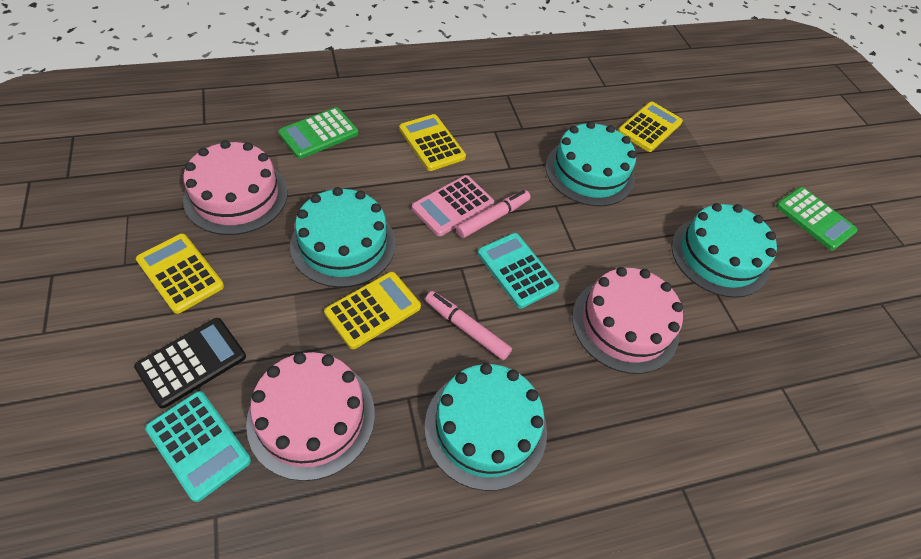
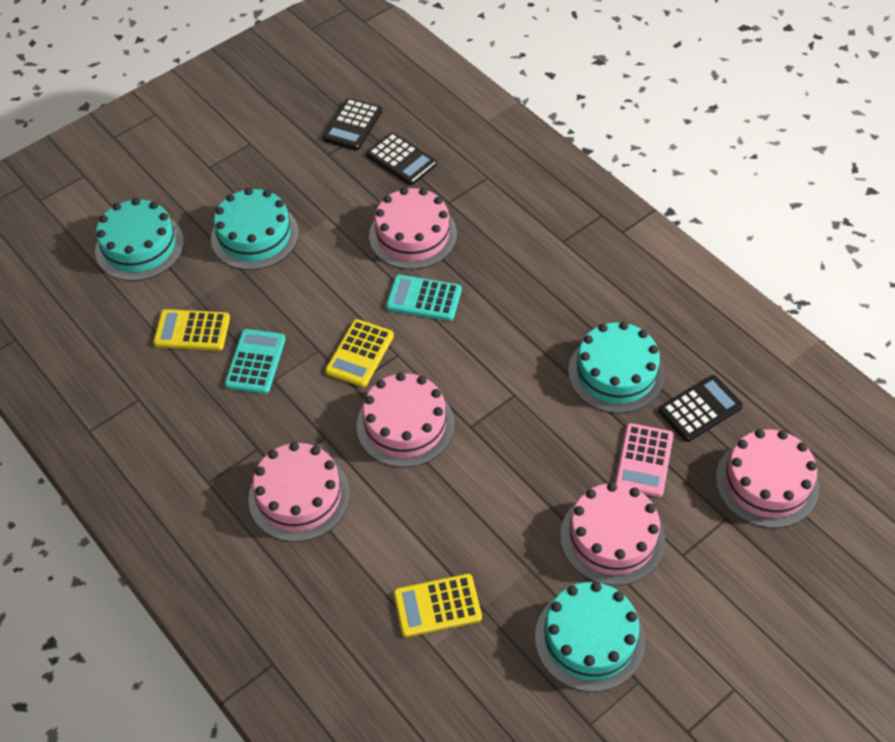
black calculator: 1 -> 3
green calculator: 2 -> 0
pink cake: 3 -> 5
pink marker: 2 -> 0
yellow calculator: 4 -> 3

